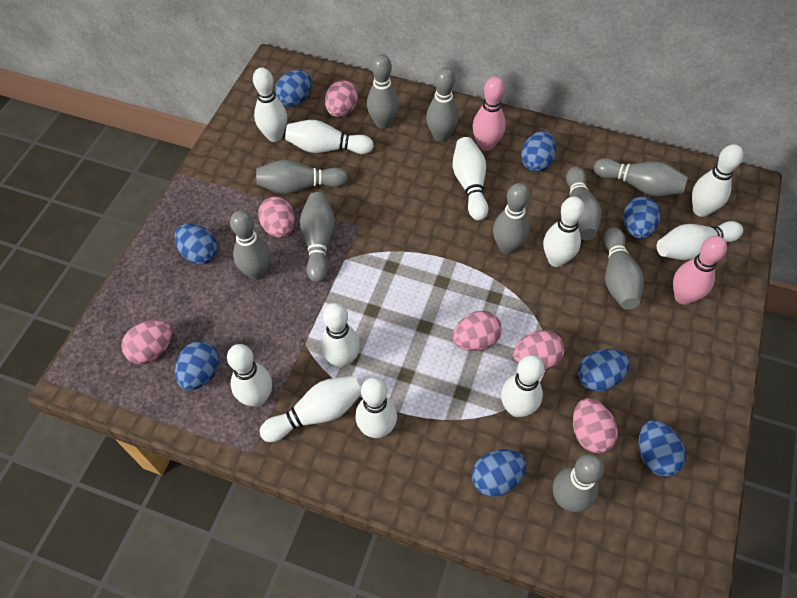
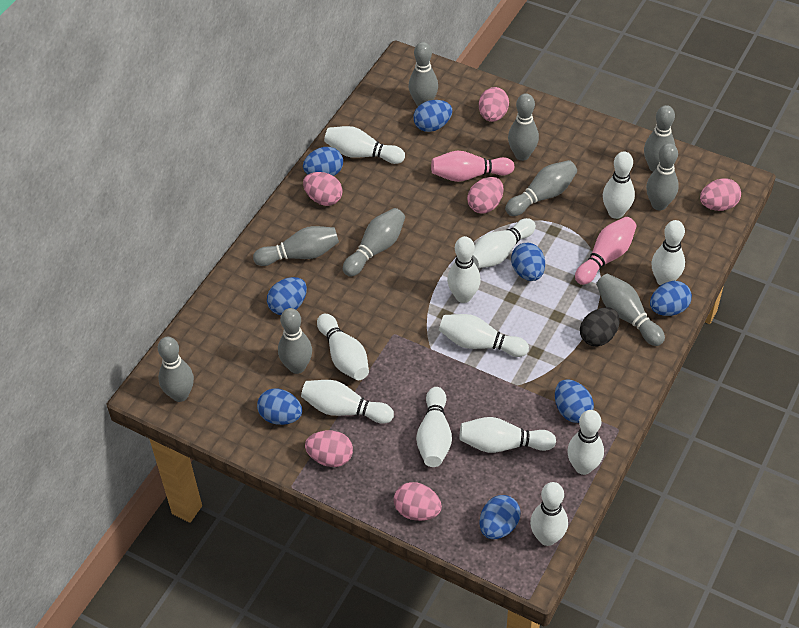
black egg: 0 -> 1
white bowling pin: 11 -> 12

